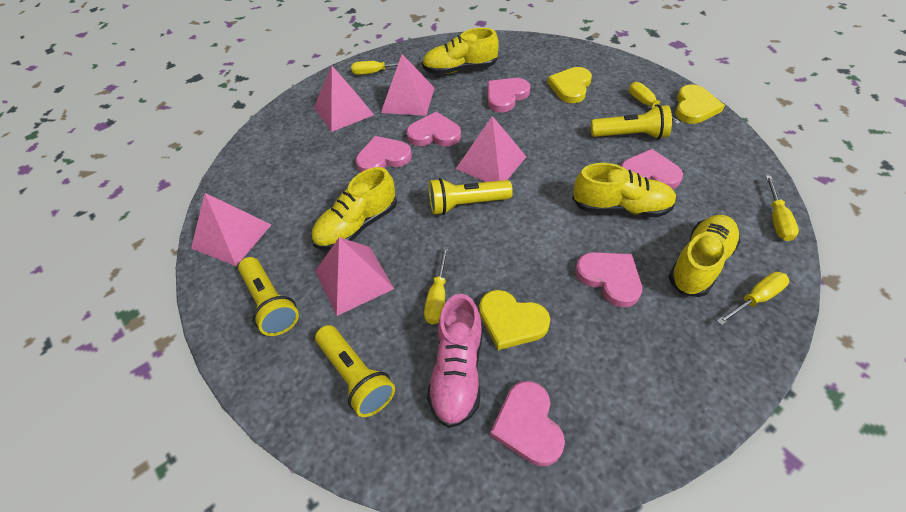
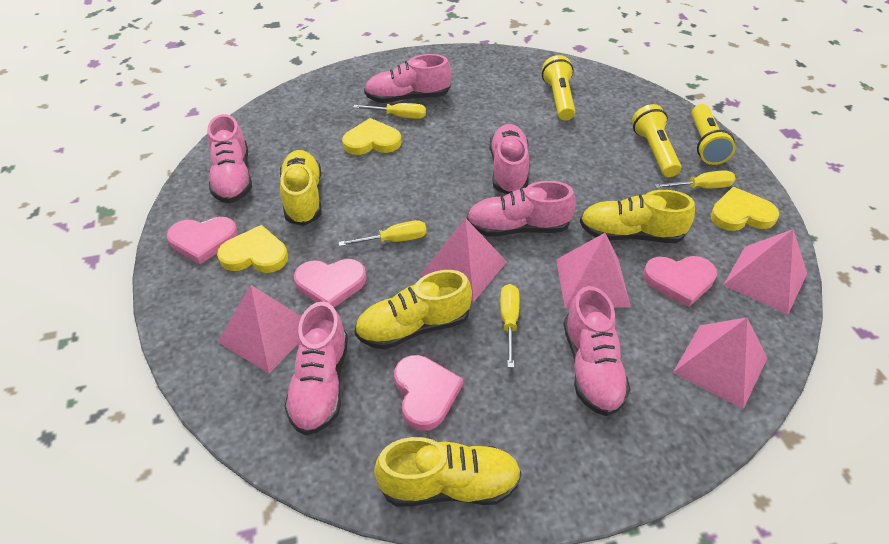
pink heart: 6 -> 4
pink shoe: 1 -> 6
yellow flashlight: 4 -> 3
yellow screwdriver: 5 -> 4

